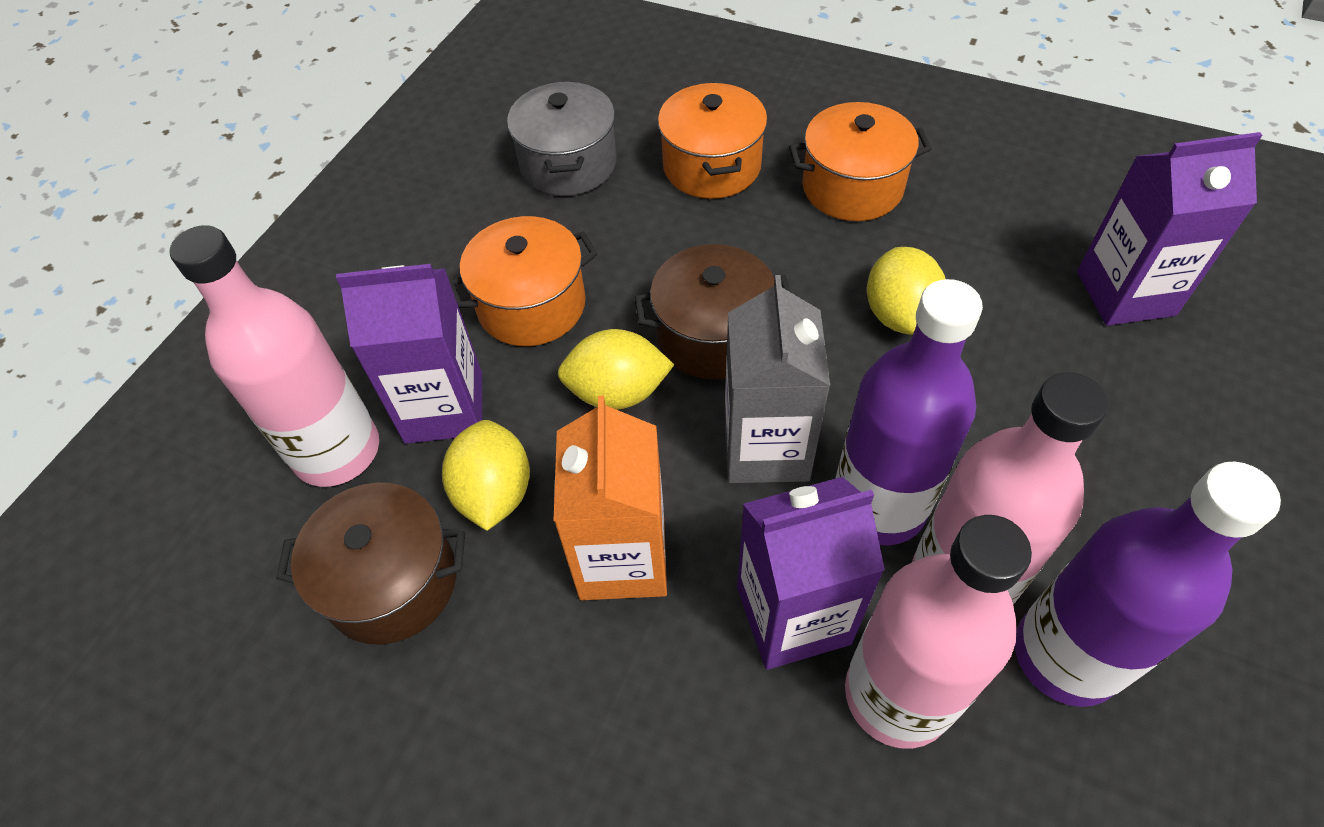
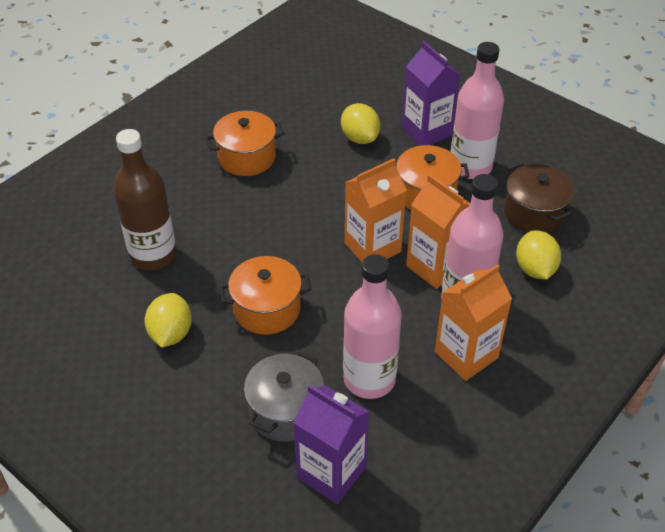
brown bottle: 0 -> 1
brown pot: 2 -> 1
grey carton: 1 -> 0
orange carton: 1 -> 3
purple bottle: 2 -> 0
purple carton: 3 -> 2

